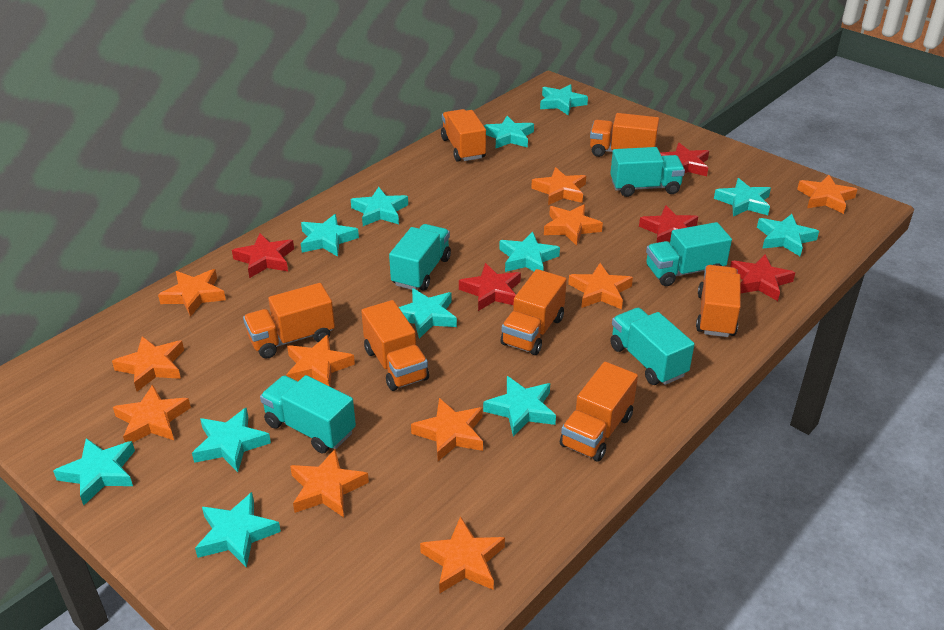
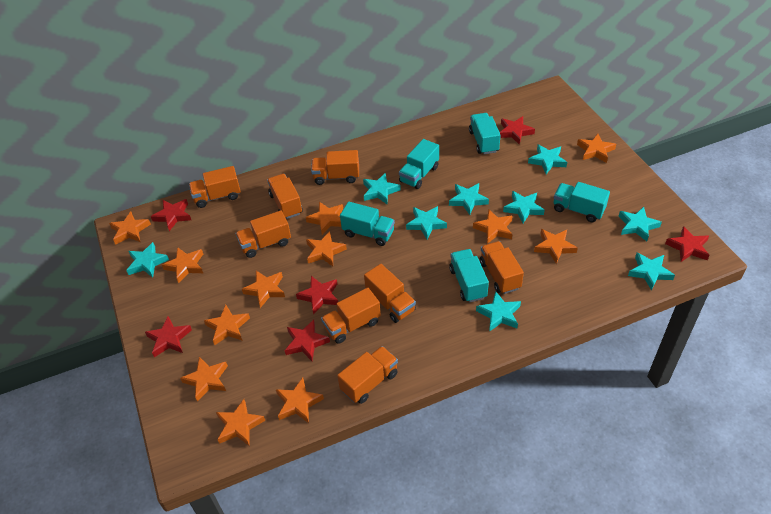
orange star: 11 -> 12
orange truck: 7 -> 8
red star: 5 -> 6
turquoise star: 12 -> 9

